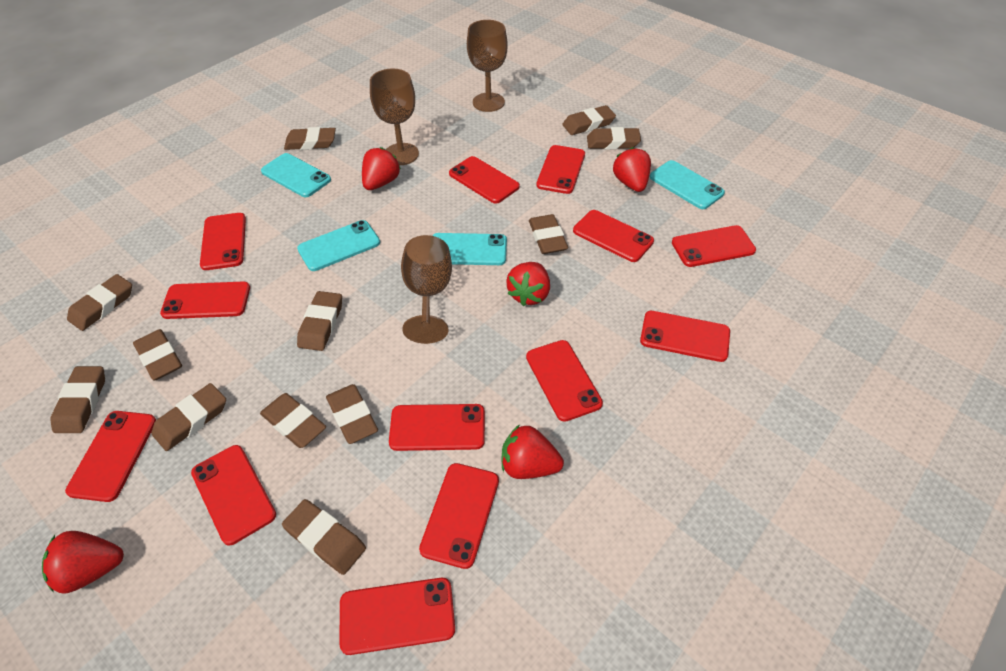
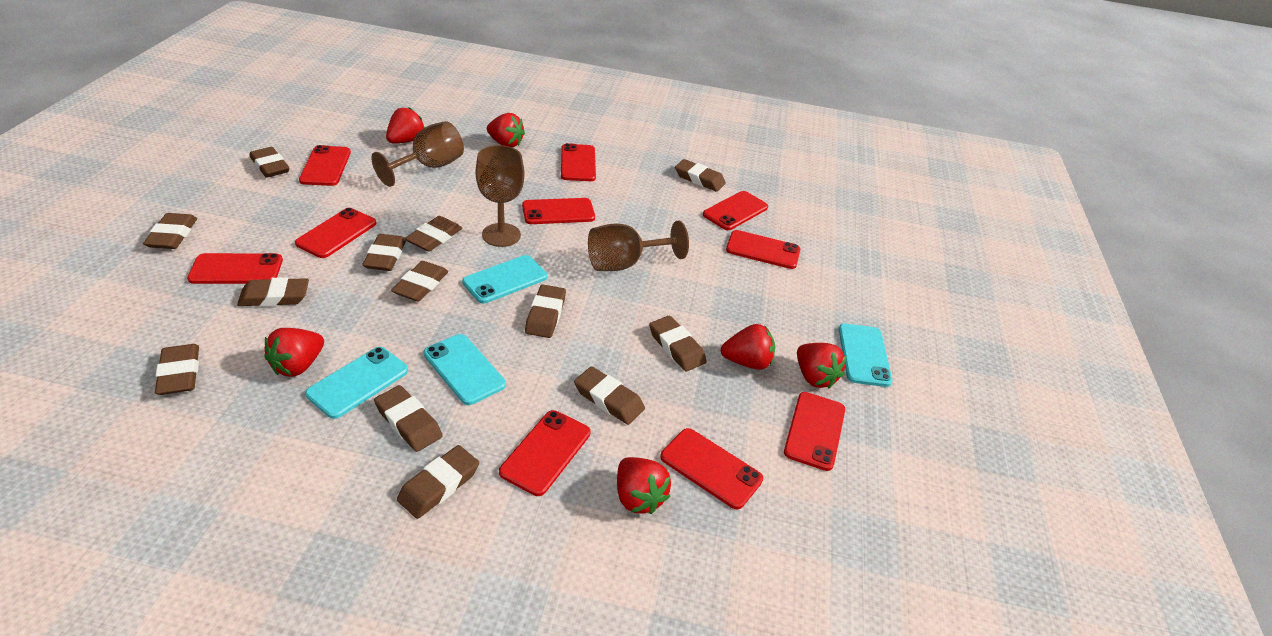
brown eraser: 12 -> 13
red phone: 13 -> 10
red strawberry: 5 -> 6

